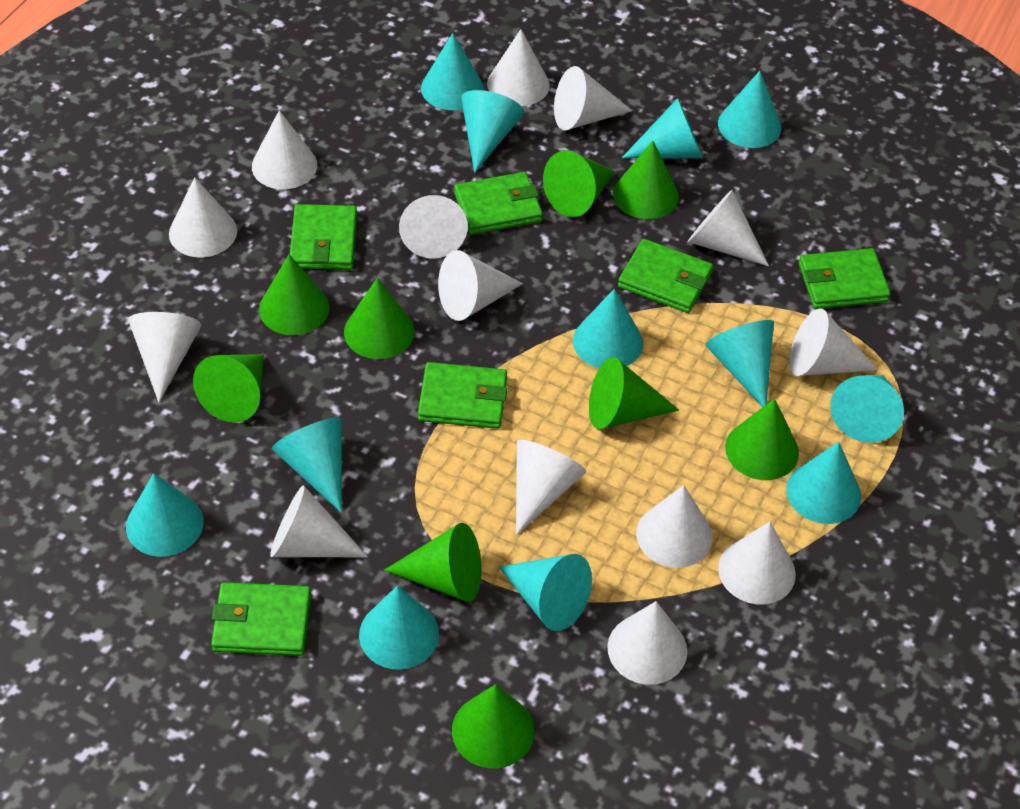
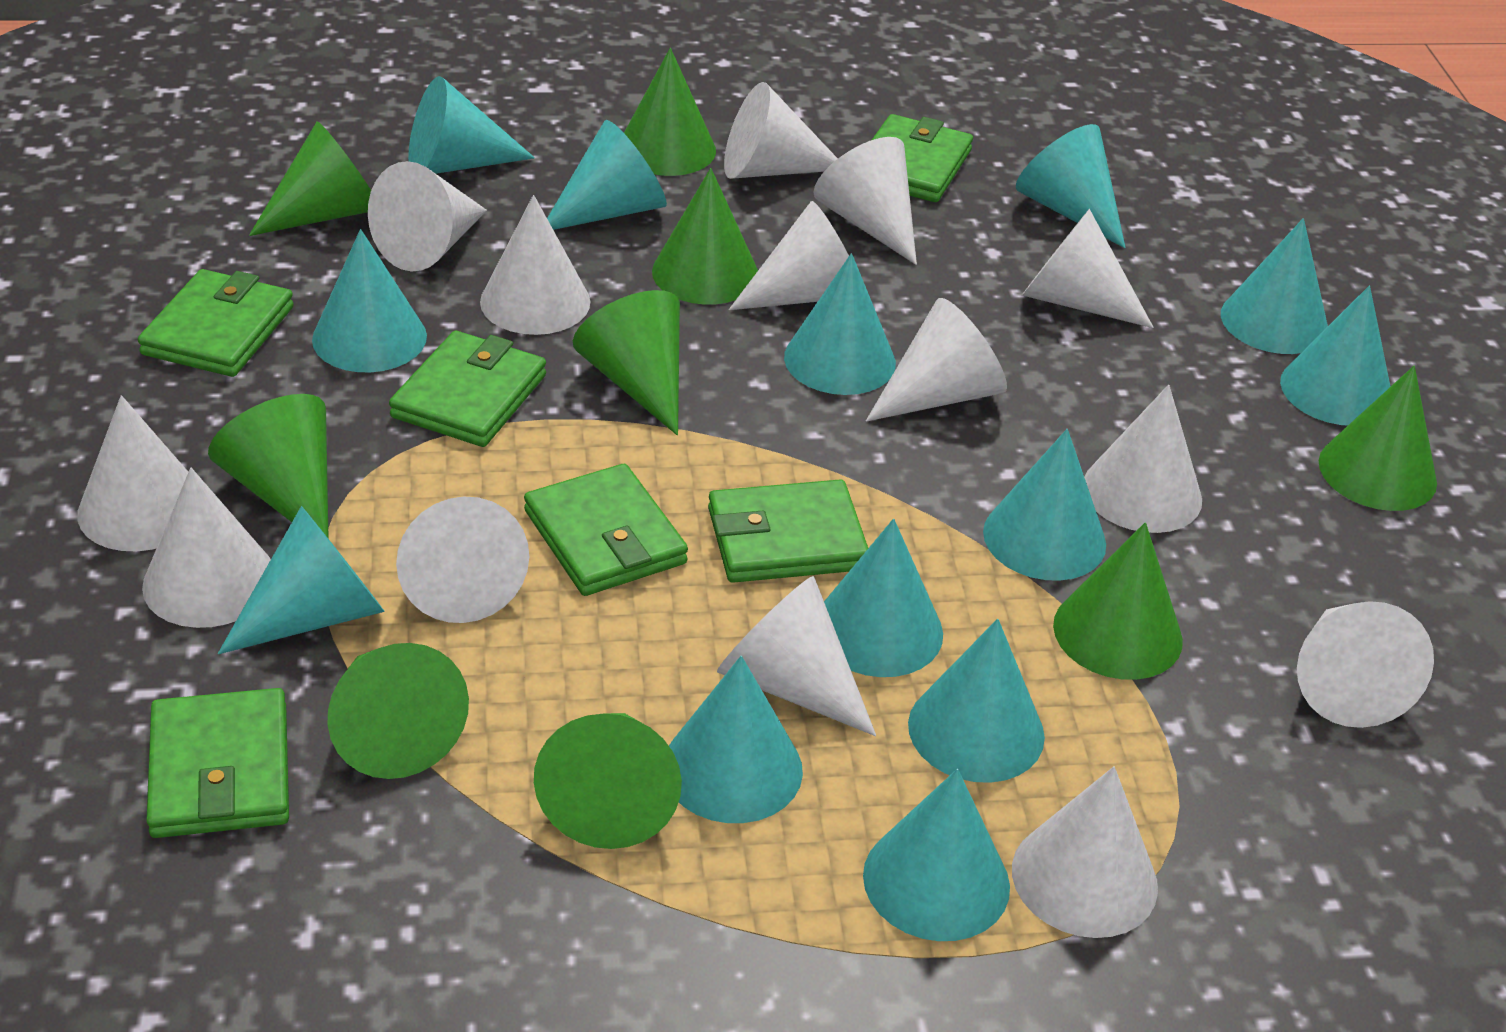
turquoise cone: 12 -> 13

